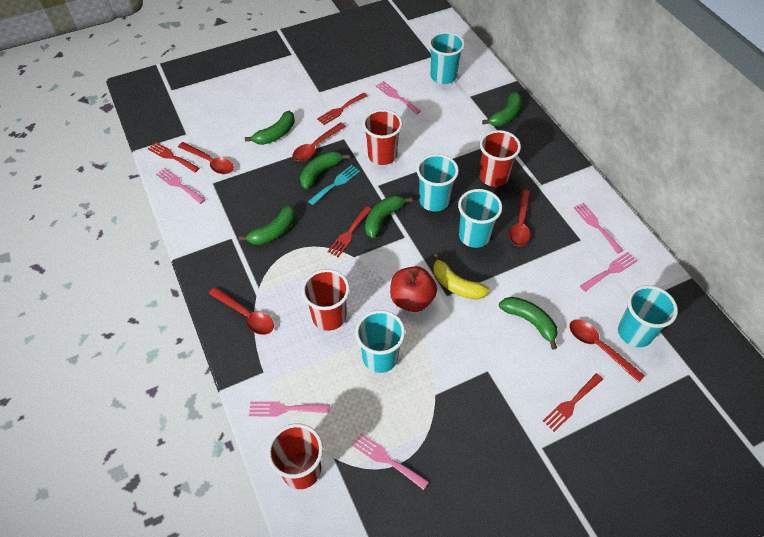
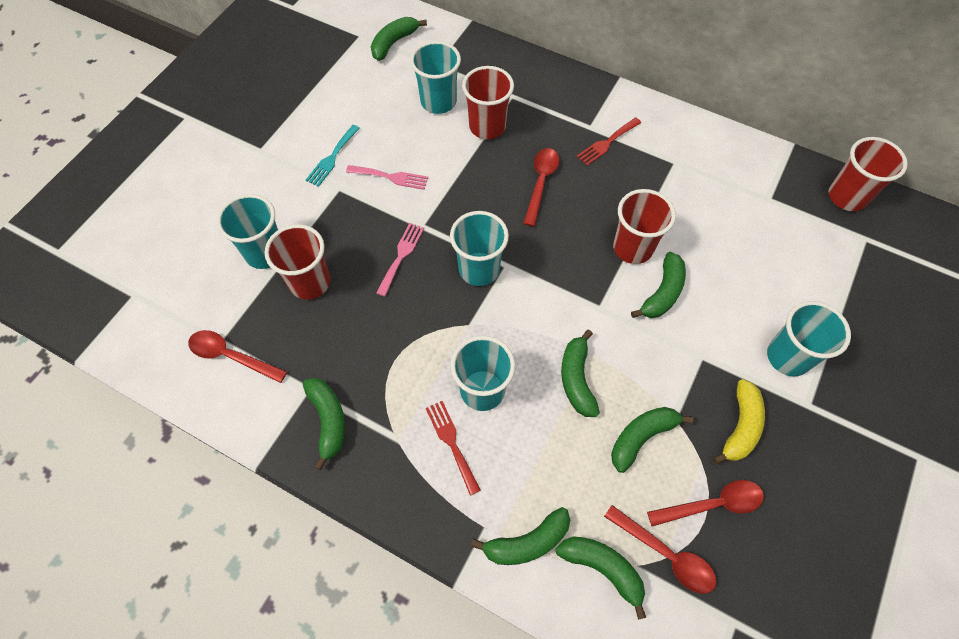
green banana: 6 -> 7
pink fork: 6 -> 2
red apple: 1 -> 0
red fork: 4 -> 2
red spoon: 5 -> 4

